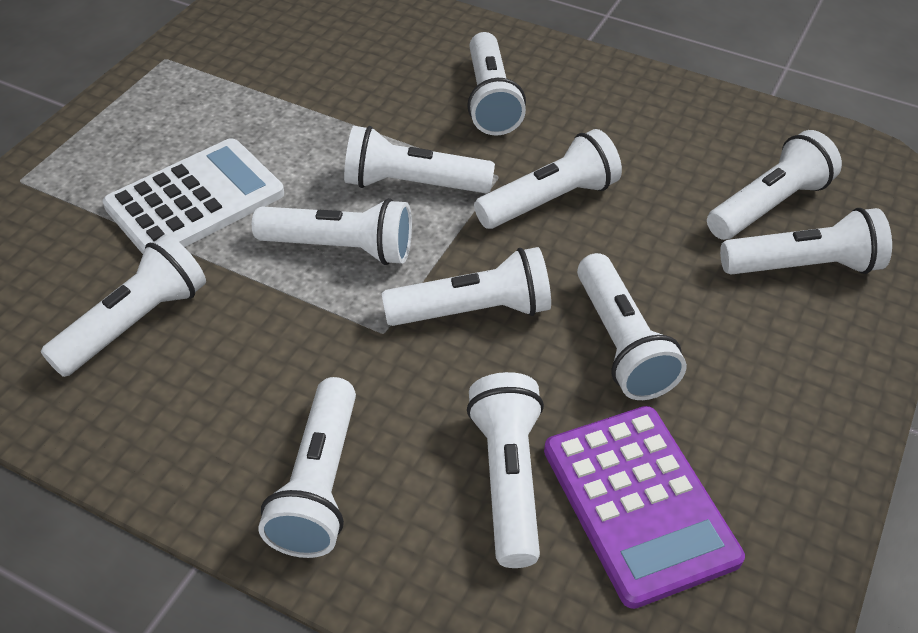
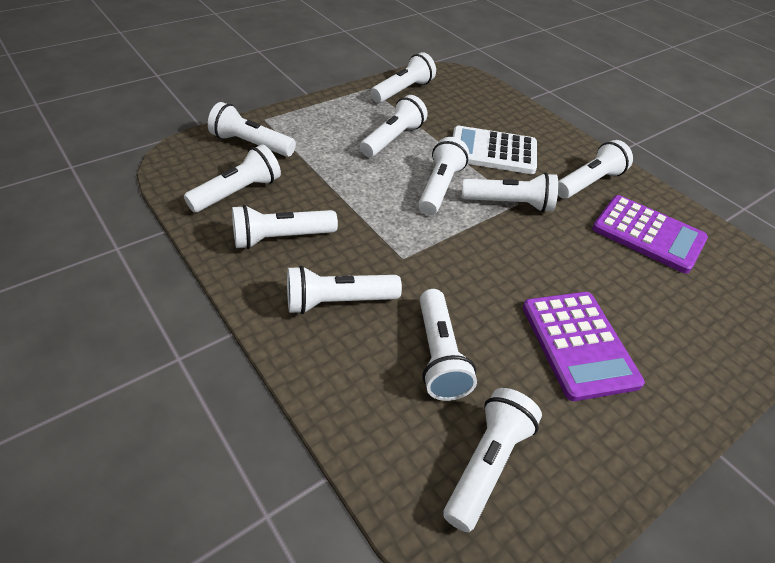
purple calculator: 1 -> 2

